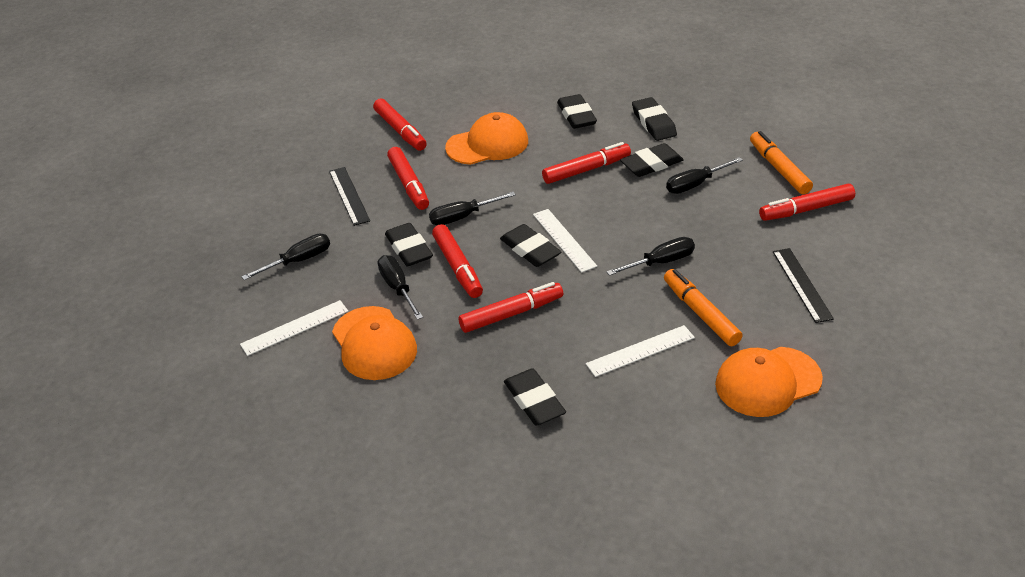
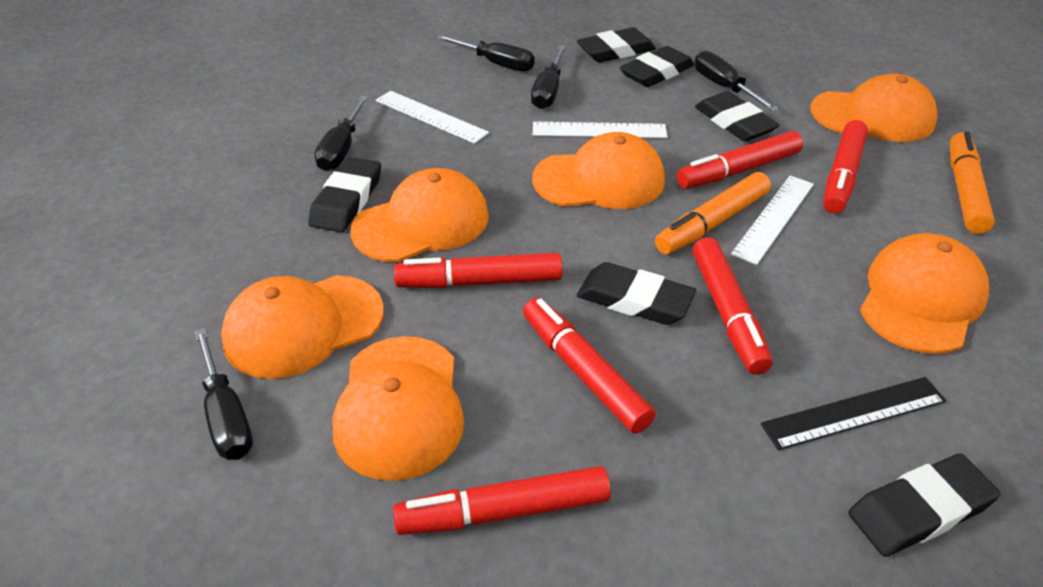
black ruler: 2 -> 1
orange cap: 3 -> 6

